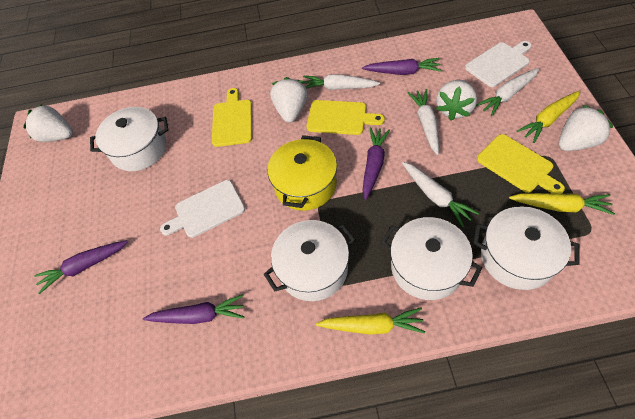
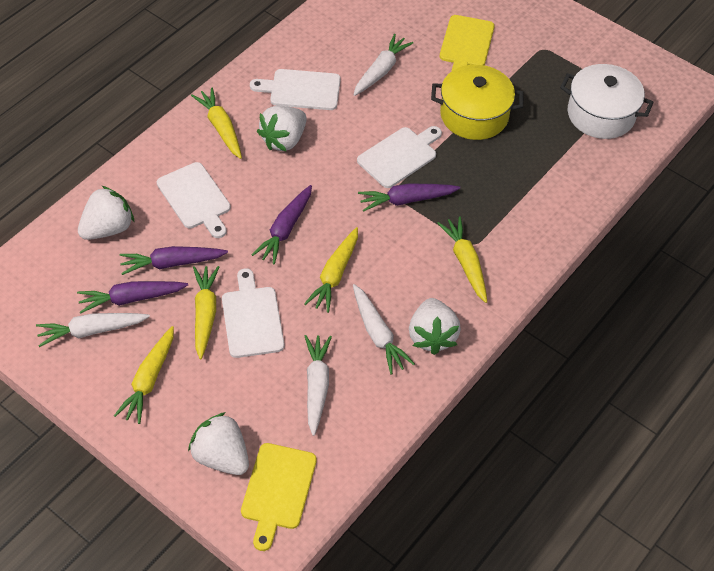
white cutting board: 2 -> 4
white pot: 4 -> 1
yellow carrot: 3 -> 5
yellow cutting board: 3 -> 2

